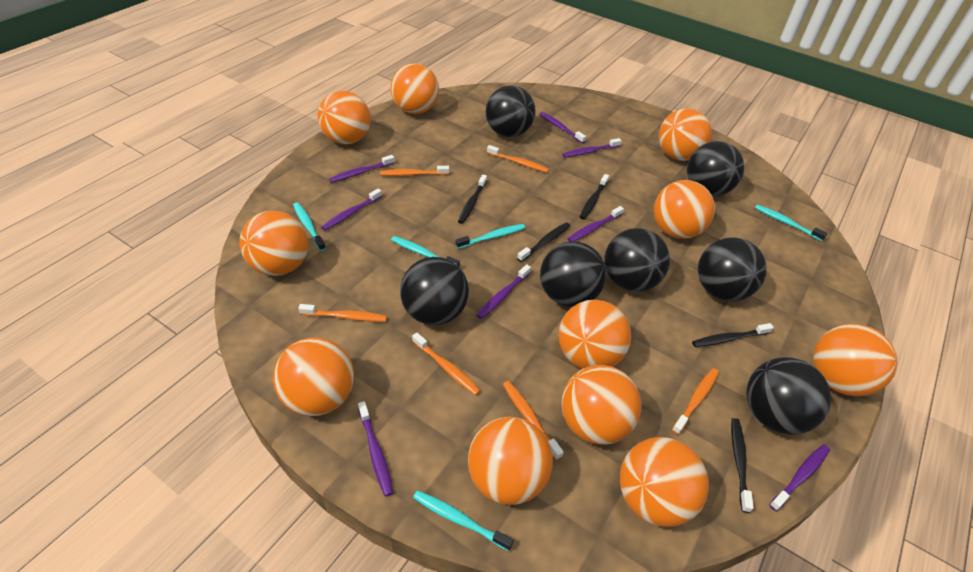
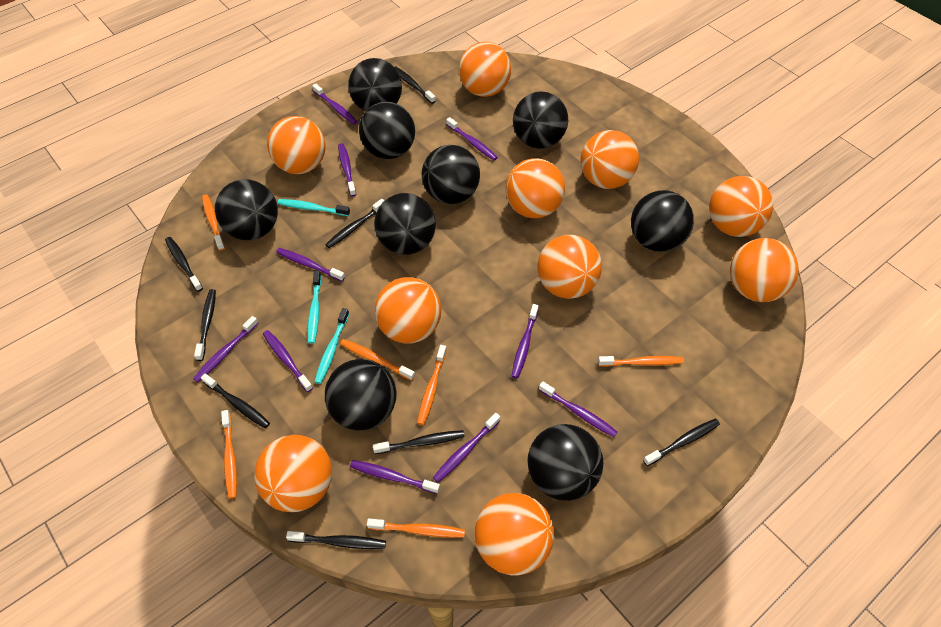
black ball: 7 -> 9
black toothbrush: 5 -> 8
orange ball: 11 -> 10
purple toothbrush: 8 -> 10
turquoise toothbrush: 5 -> 3

